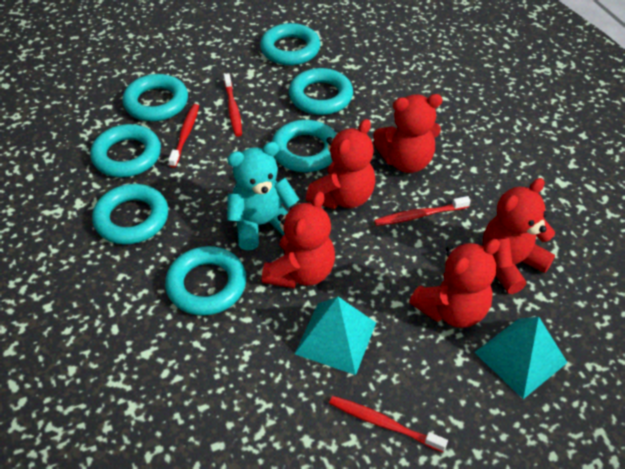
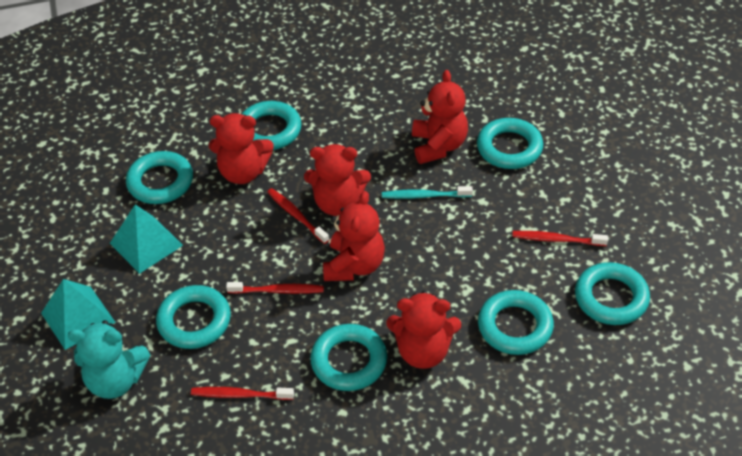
turquoise toothbrush: 0 -> 1

